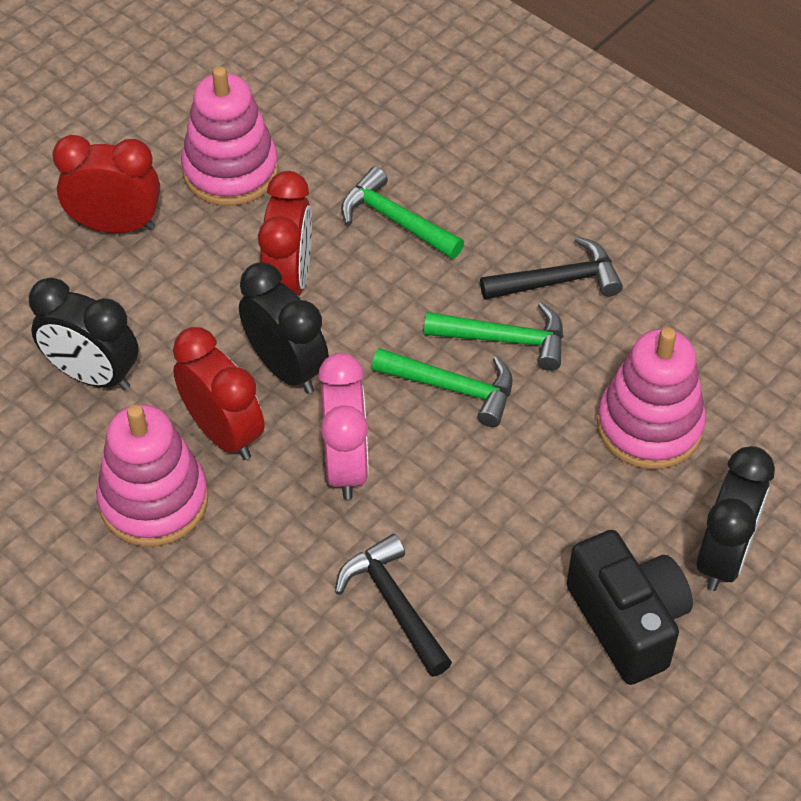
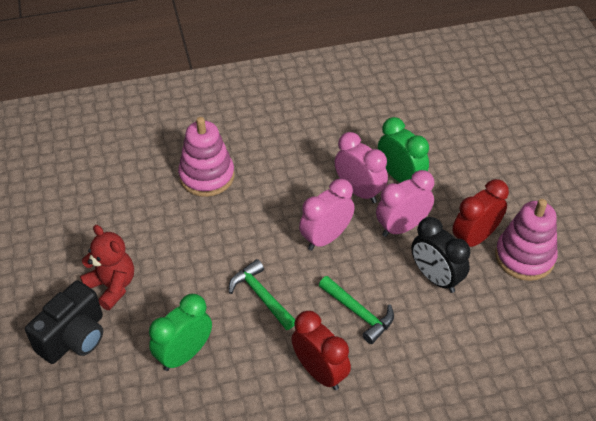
black clock: 3 -> 1
black hammer: 2 -> 0
green clock: 0 -> 2
green hammer: 3 -> 2
pink clock: 1 -> 3
pink stacking toy: 3 -> 2
red clock: 3 -> 2
red teddy bear: 0 -> 1

